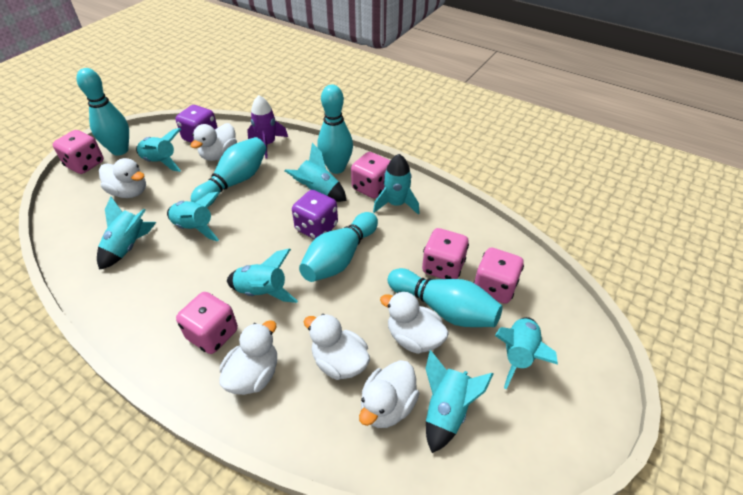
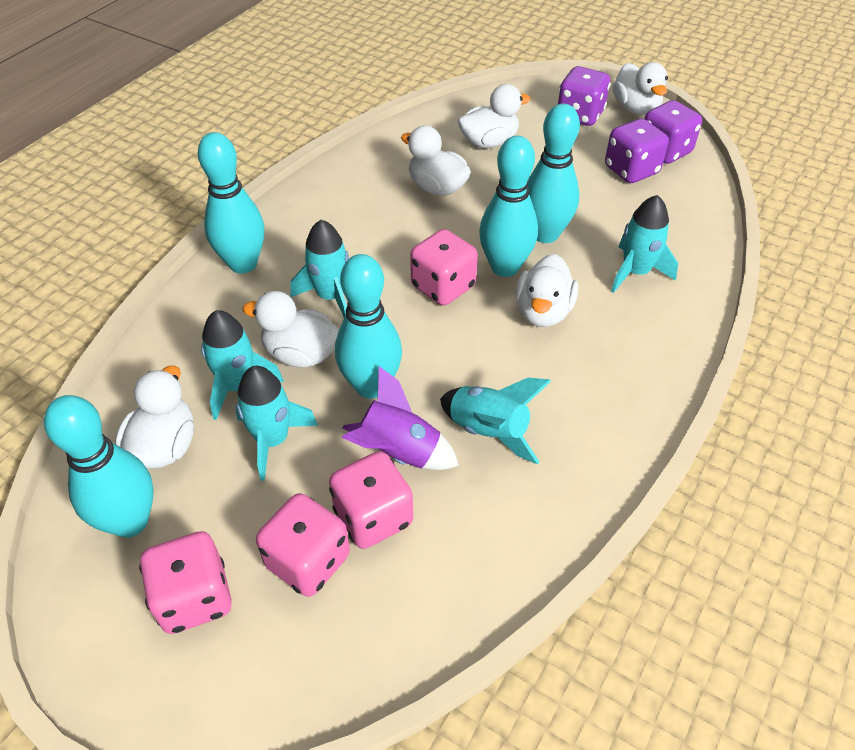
pink dice: 5 -> 4
purple dice: 2 -> 3
turquoise rocket: 8 -> 5

